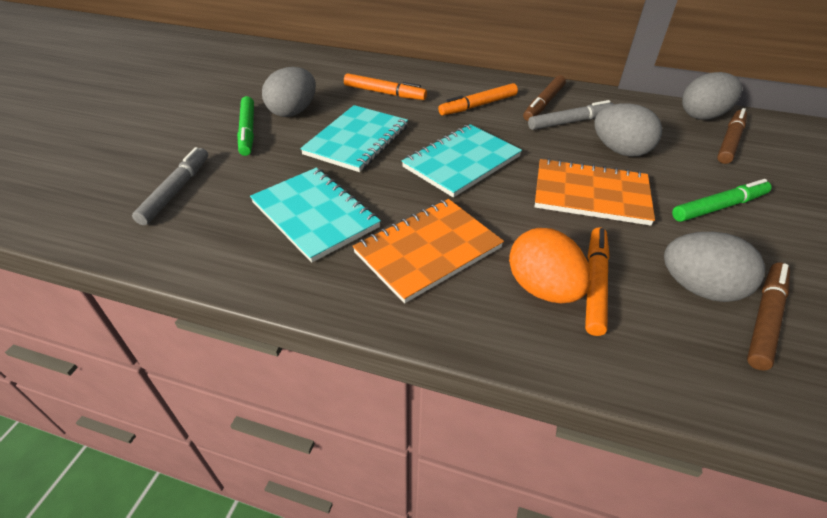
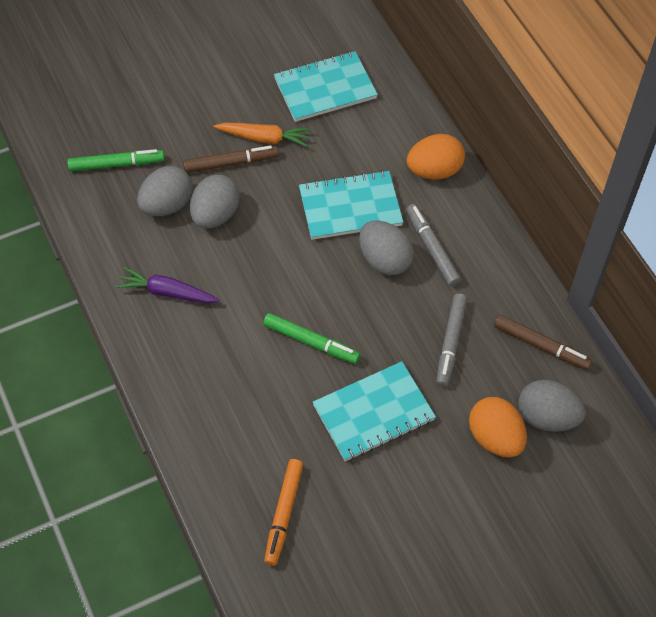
brown marker: 3 -> 2
orange carrot: 0 -> 1
orange egg: 1 -> 2
orange marker: 3 -> 1
orange notebook: 2 -> 0
purple carrot: 0 -> 1

